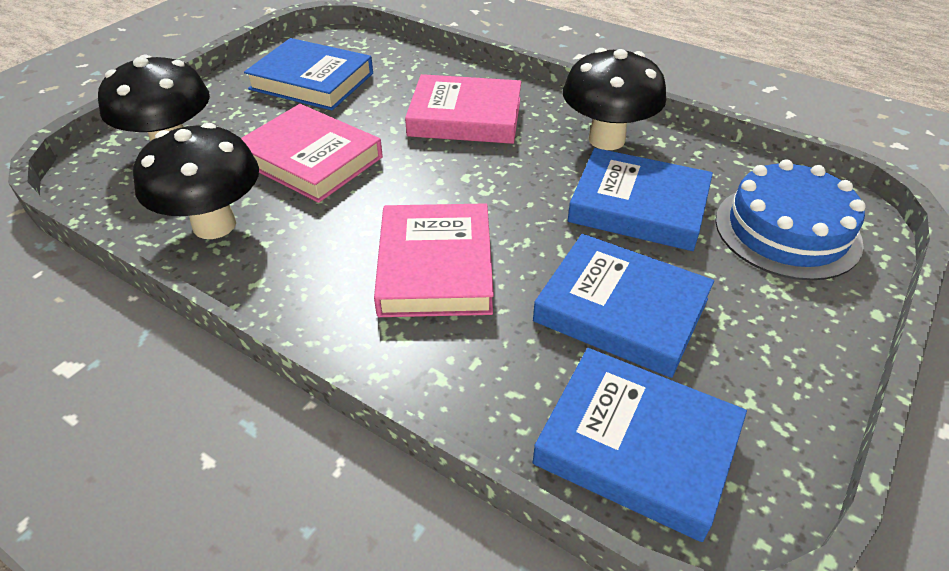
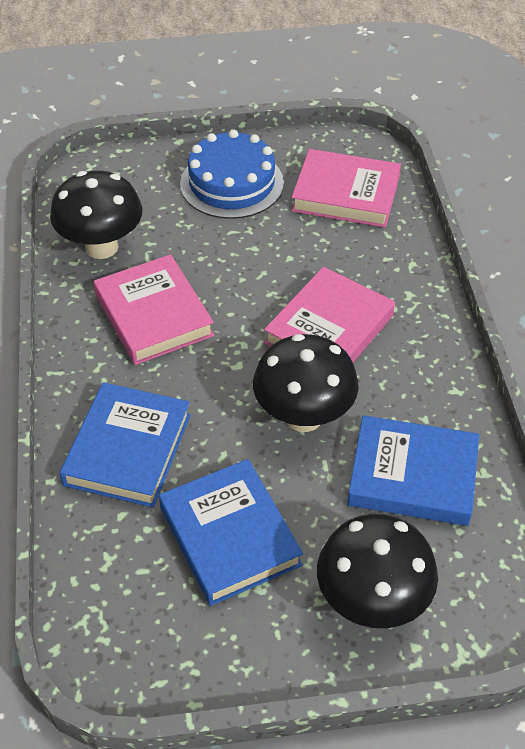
blue book: 4 -> 3

